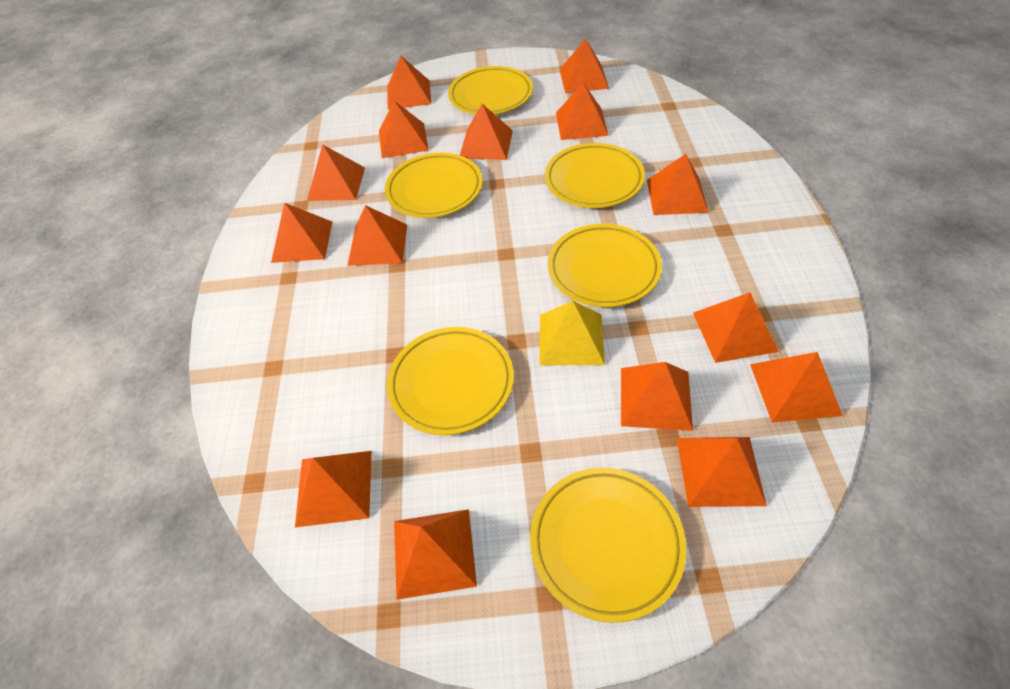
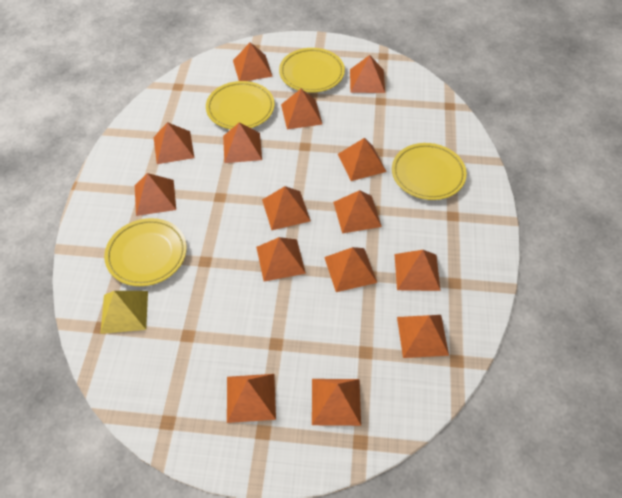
yellow plate: 6 -> 4

